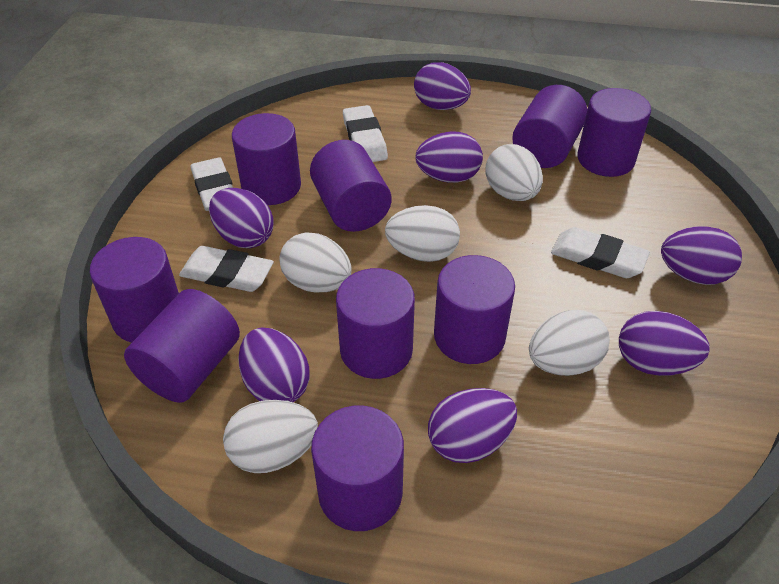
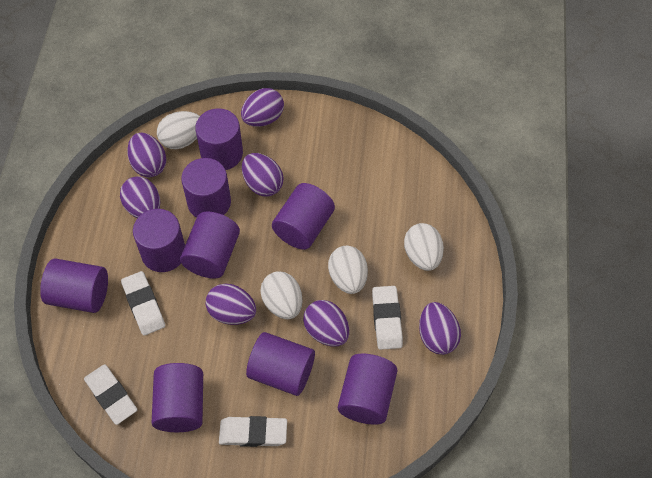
white egg: 5 -> 4

